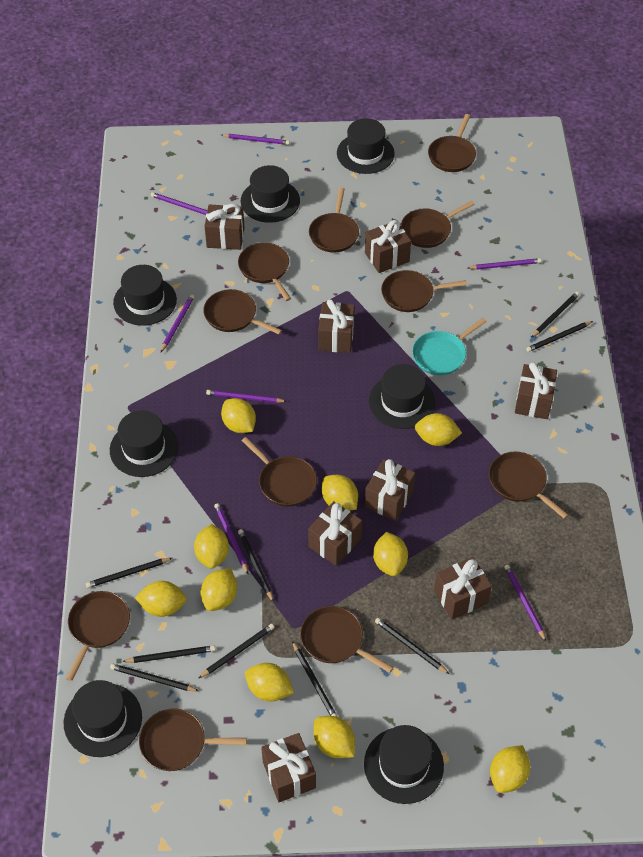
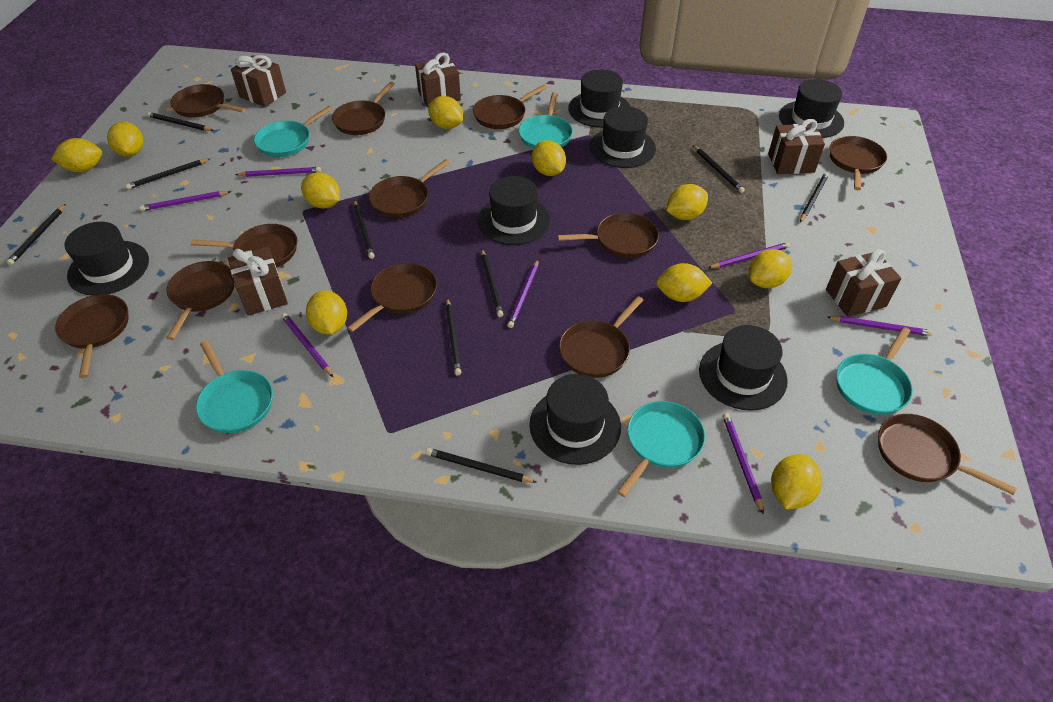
brown gift: 8 -> 5
brown pan: 11 -> 12
turquoise pan: 1 -> 5

